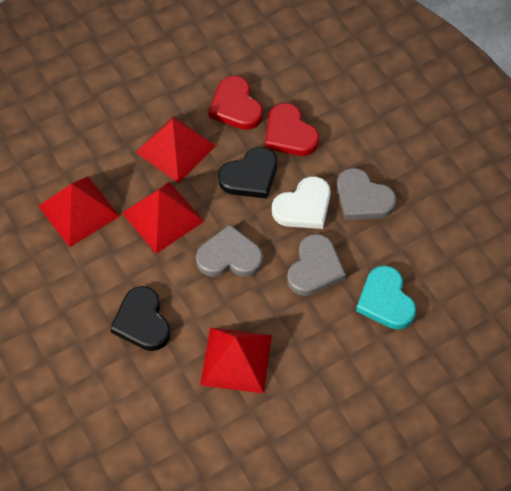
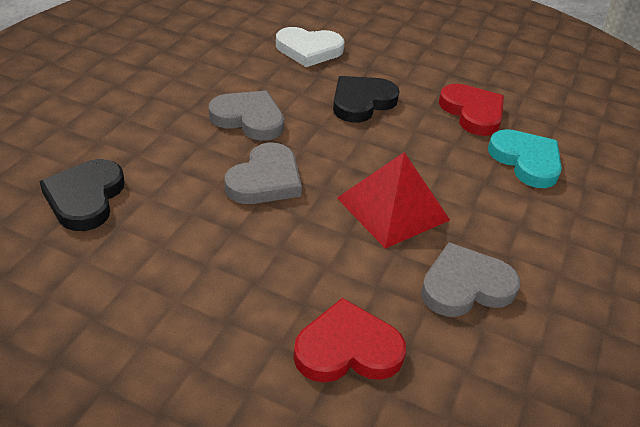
red pyramid: 4 -> 1

